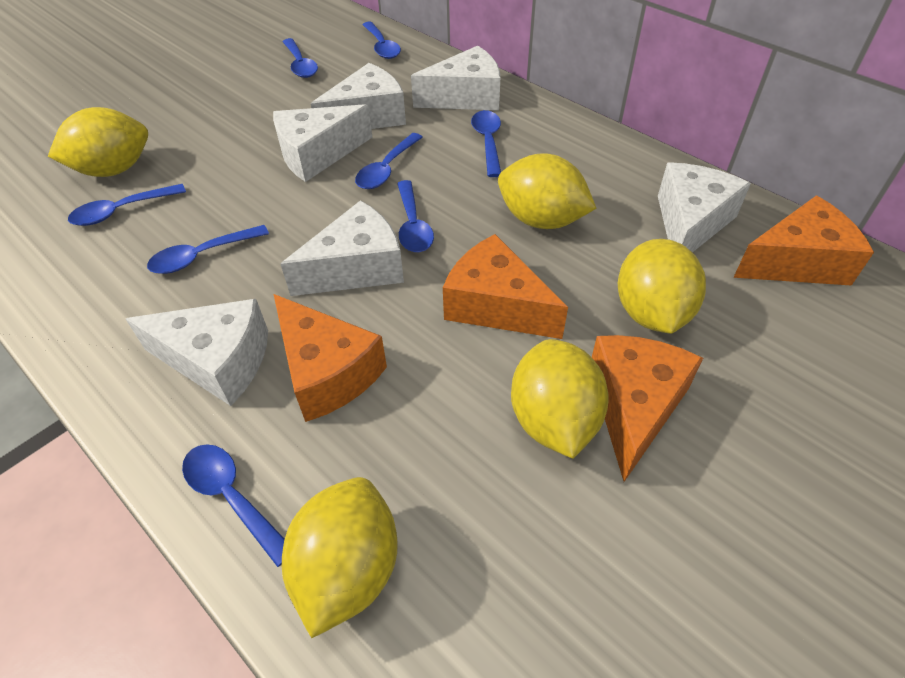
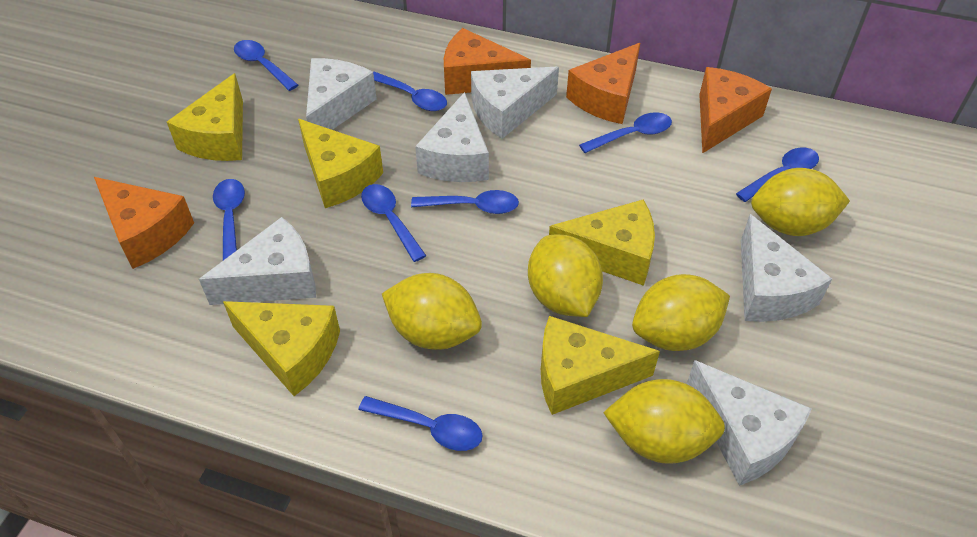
yellow cheese: 0 -> 5

